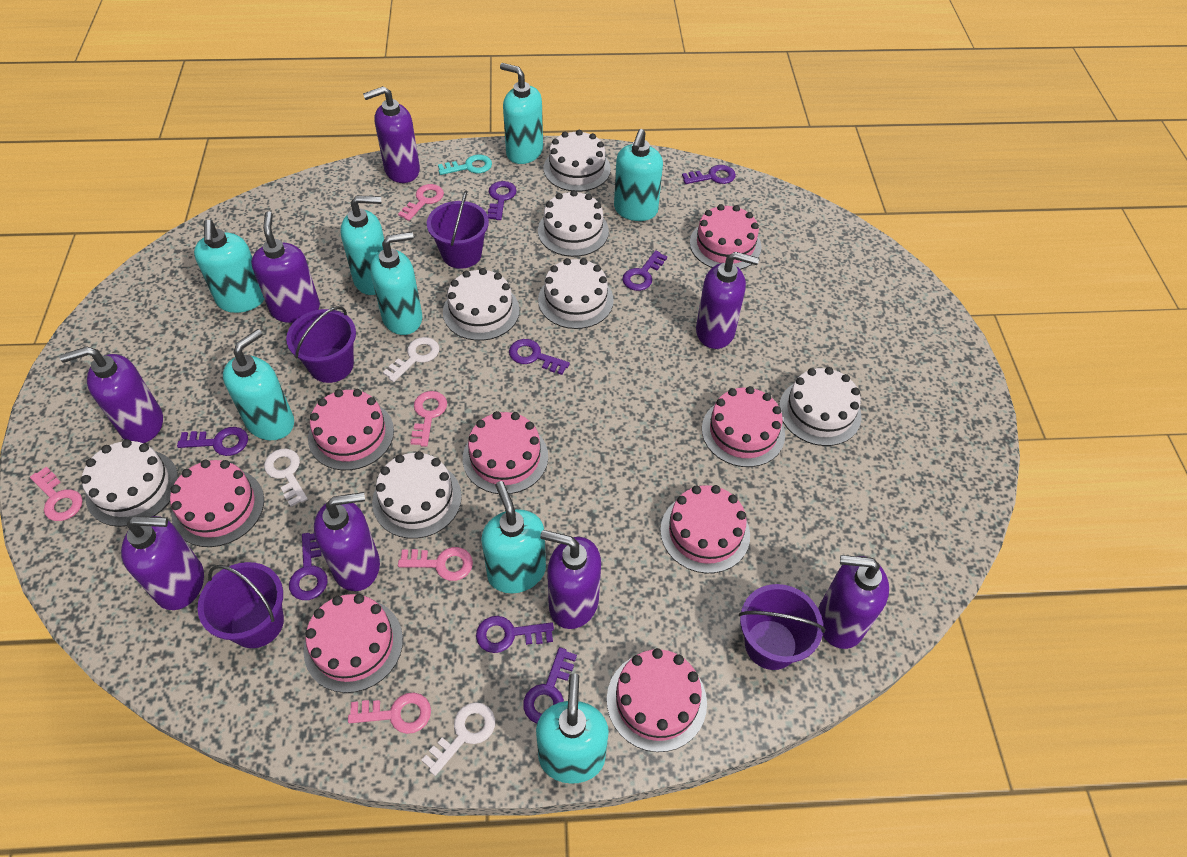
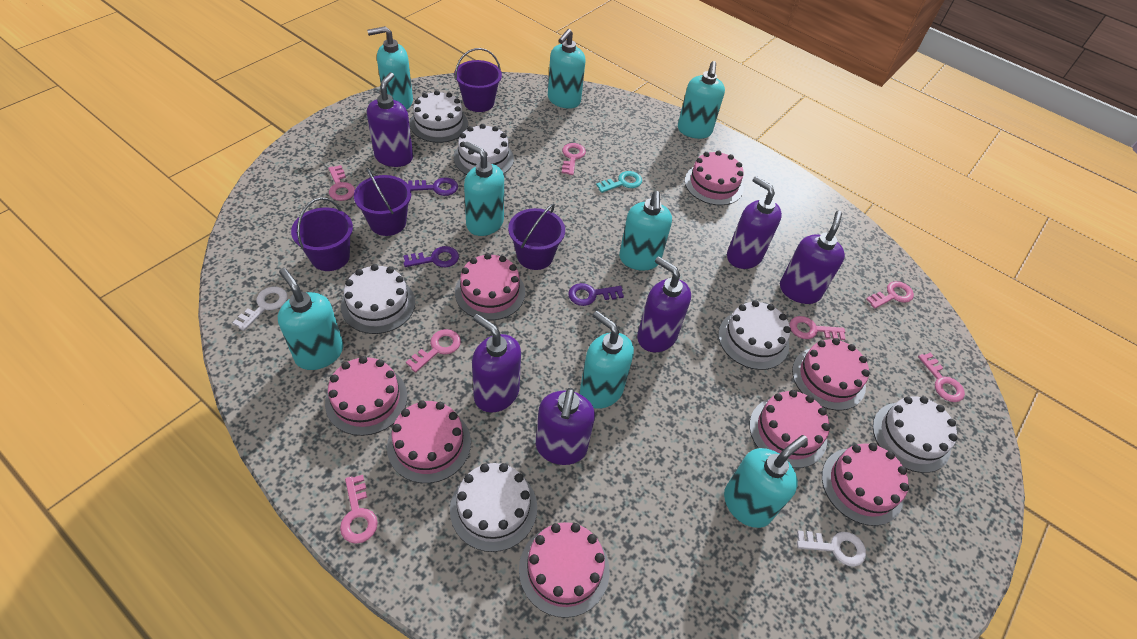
pink key: 5 -> 7
purple key: 8 -> 3
purple soap dispenser: 8 -> 6
white cake: 7 -> 6
white key: 3 -> 2

